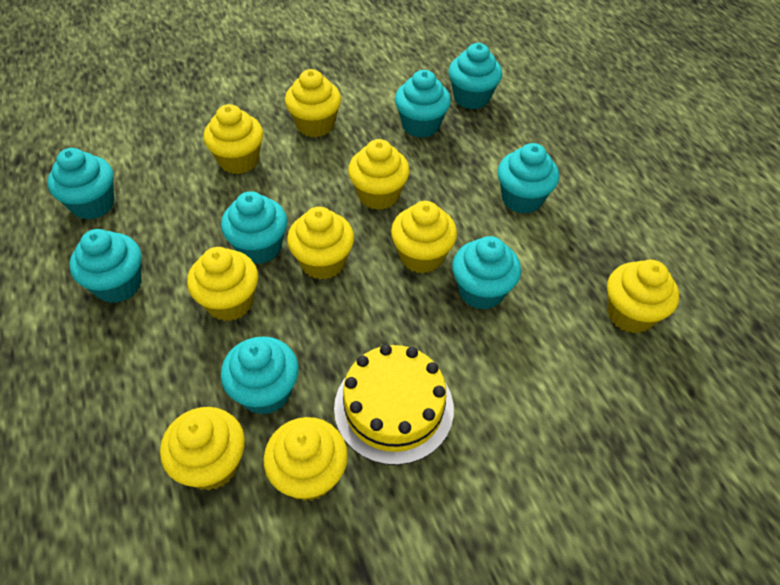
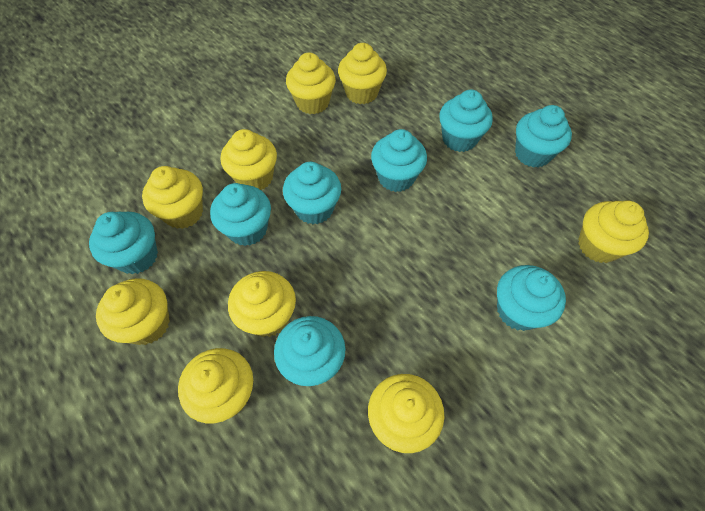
yellow cake: 1 -> 0

